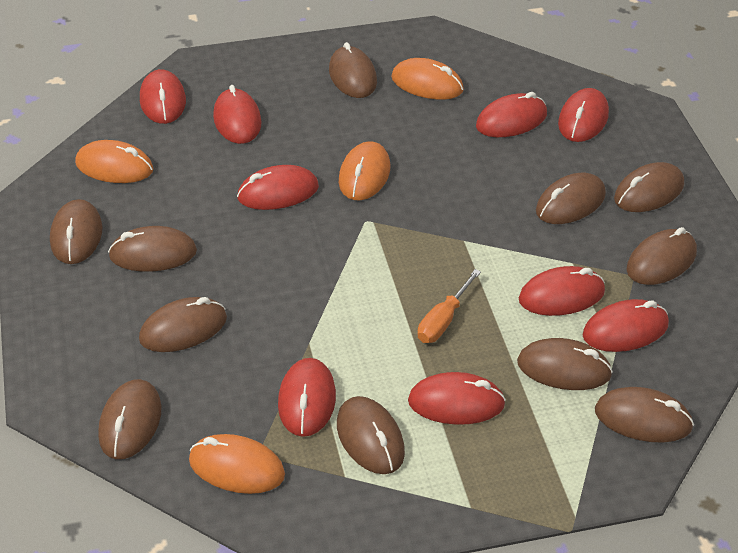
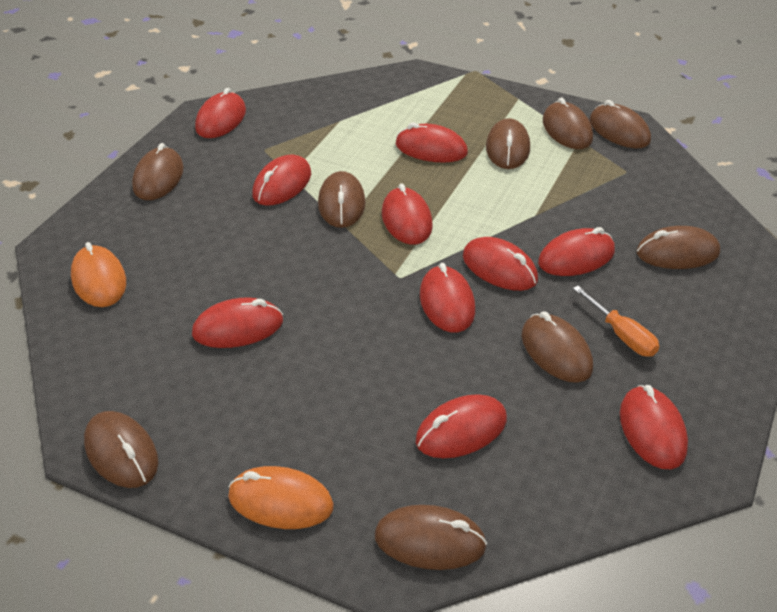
brown mouse: 11 -> 9
orange mouse: 4 -> 2
red mouse: 9 -> 10

